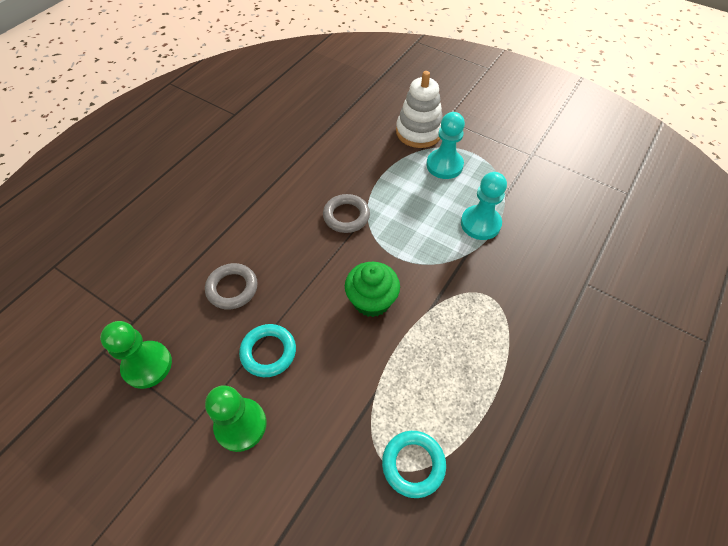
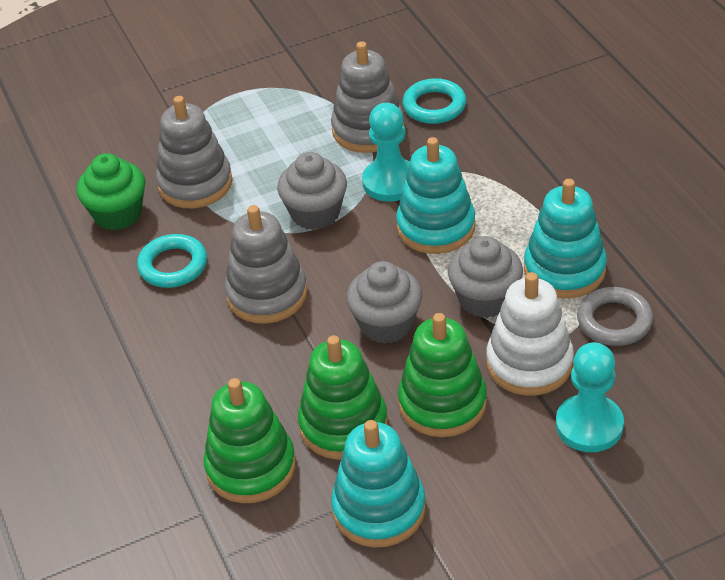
green pawn: 2 -> 0
green stacking toy: 0 -> 3
grey cupcake: 0 -> 3
grey ring: 2 -> 1
grey stacking toy: 0 -> 3
turquoise stacking toy: 0 -> 3

